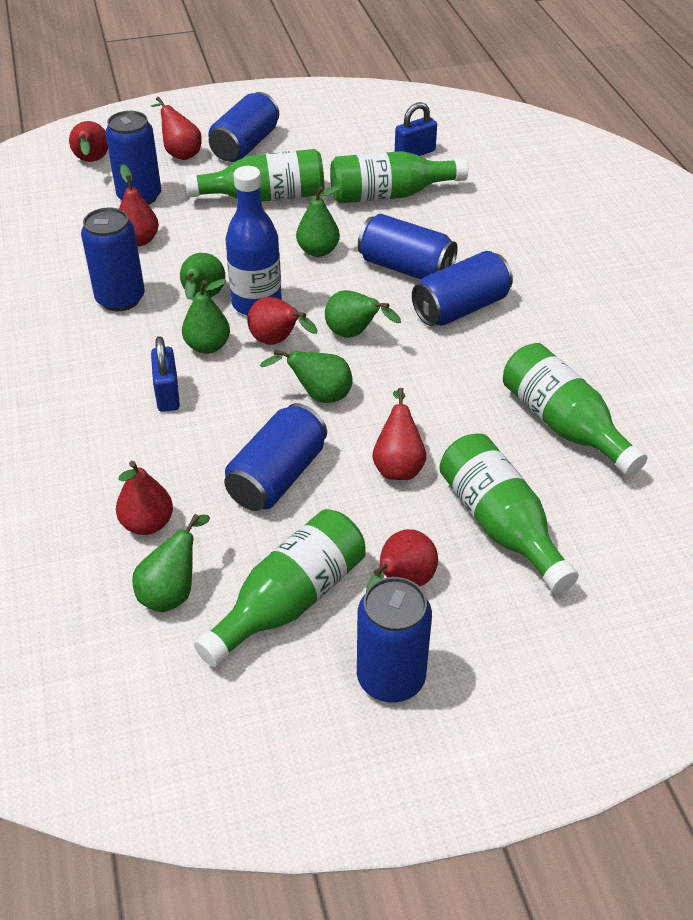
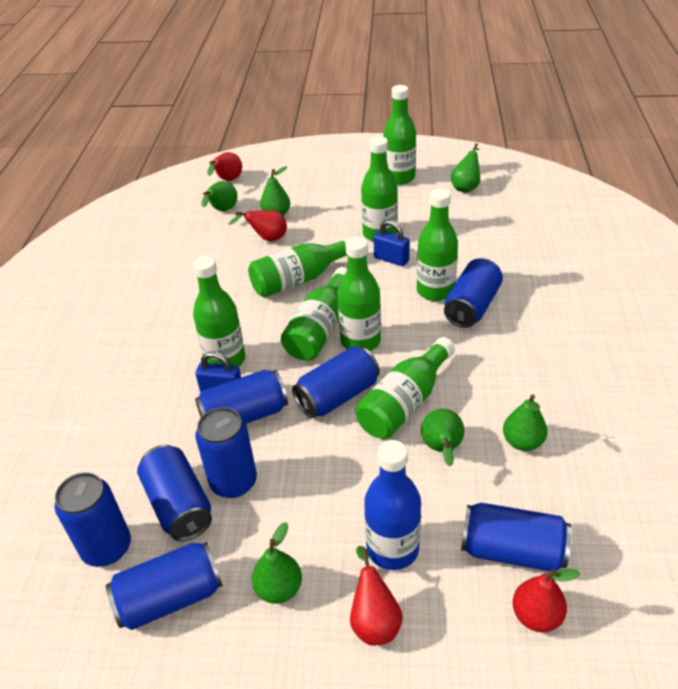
blue can: 7 -> 8
green bottle: 5 -> 8
red pear: 7 -> 4

